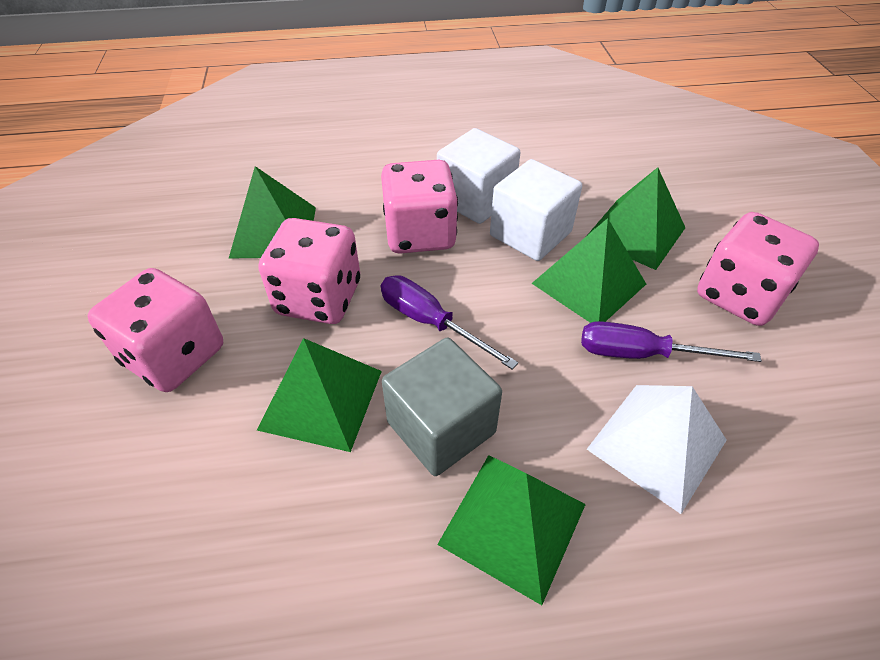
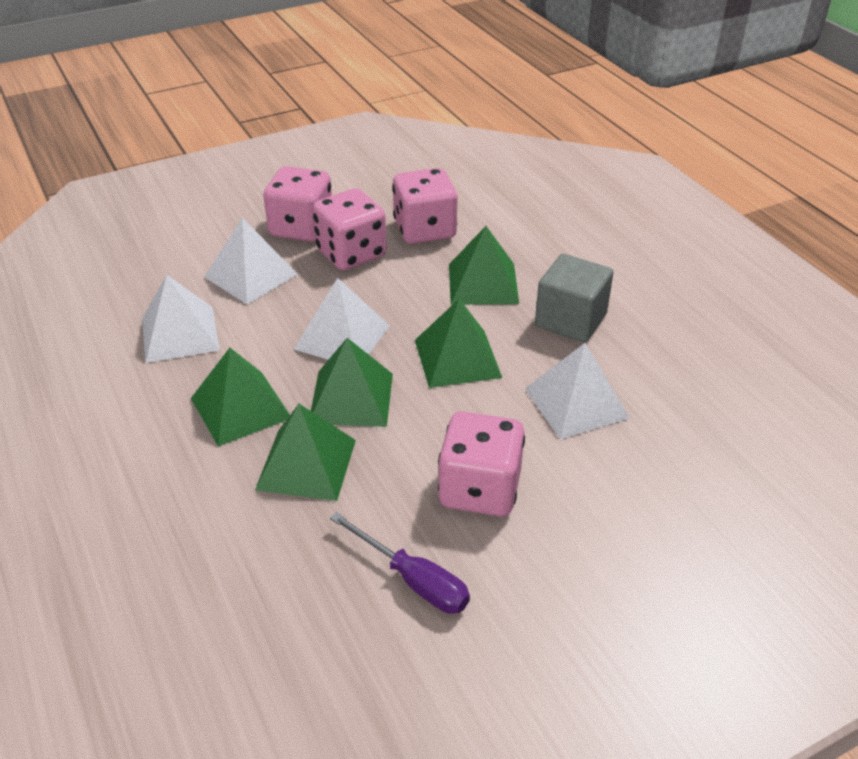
purple screwdriver: 2 -> 1
white cube: 2 -> 0
white pyramid: 1 -> 4

